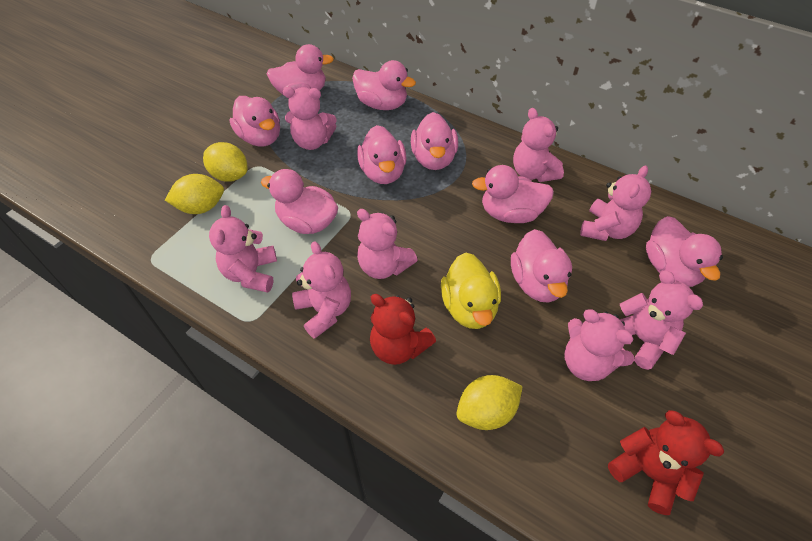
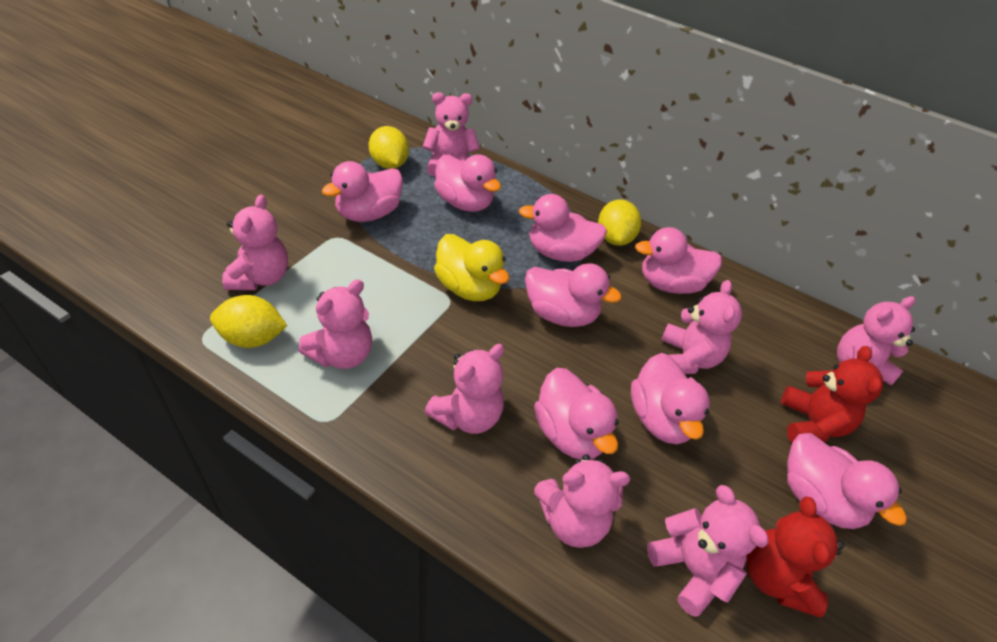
pink duck: 9 -> 8

